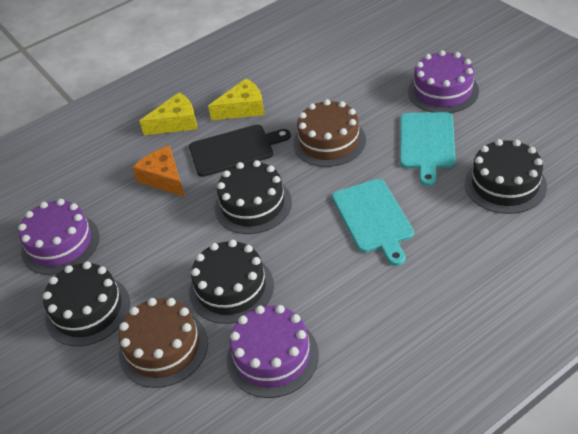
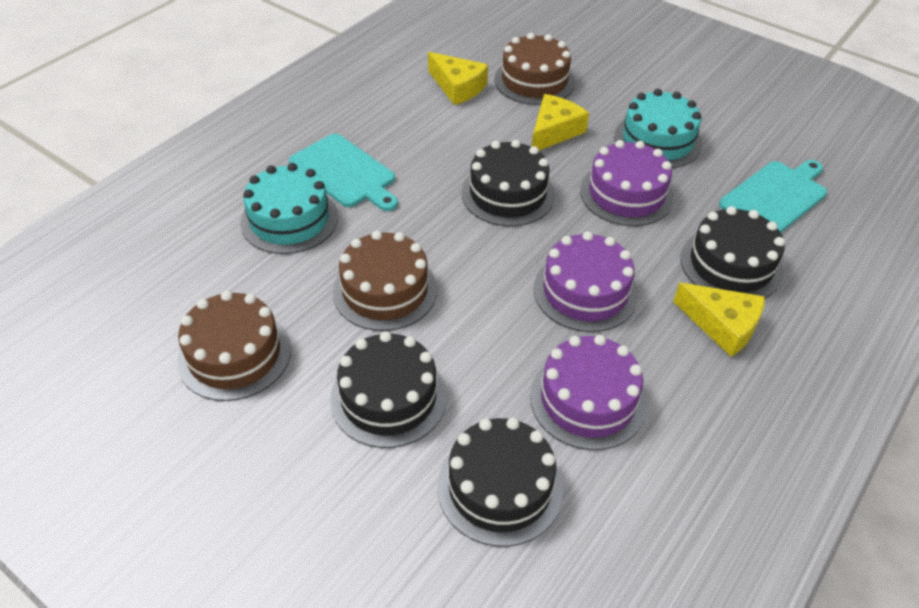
black cutting board: 1 -> 0
brown cake: 2 -> 3
orange cheese: 1 -> 0
turquoise cake: 0 -> 2
yellow cheese: 2 -> 3

